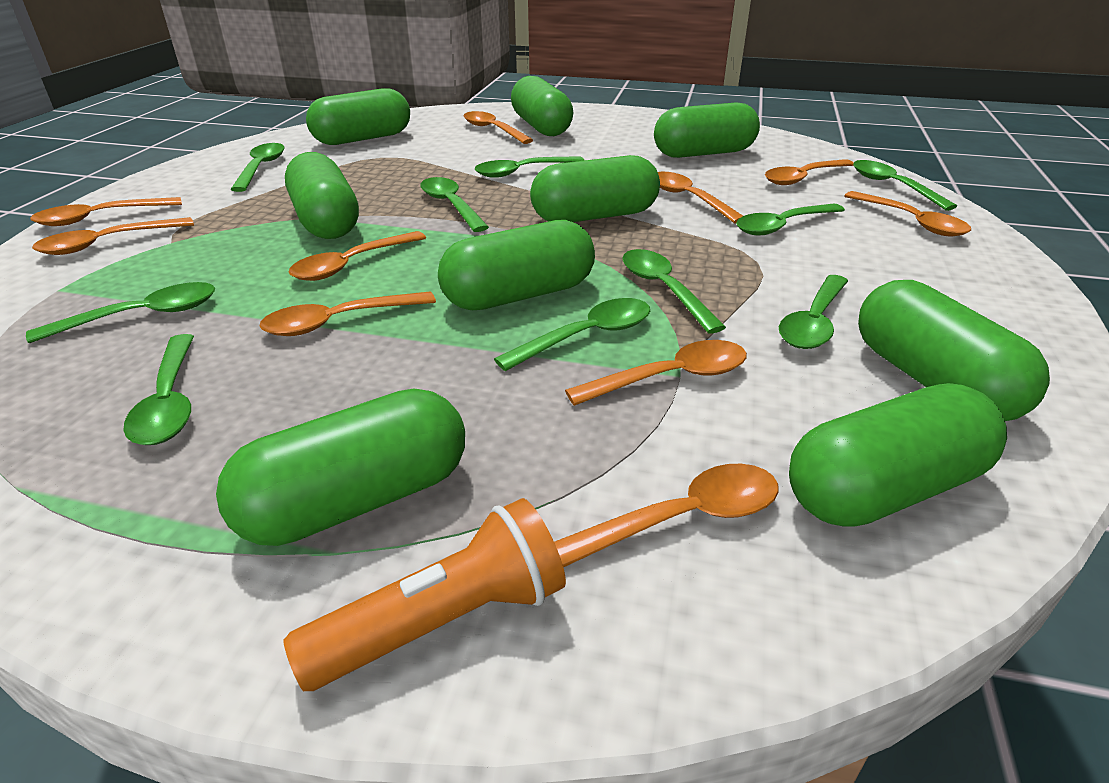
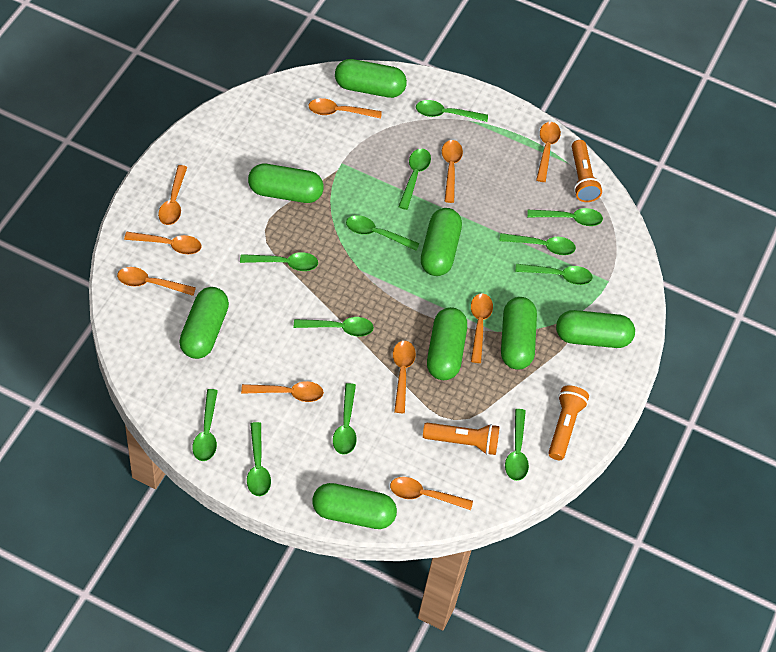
green capsule: 9 -> 8
green spoon: 10 -> 12
orange flashlight: 1 -> 3

